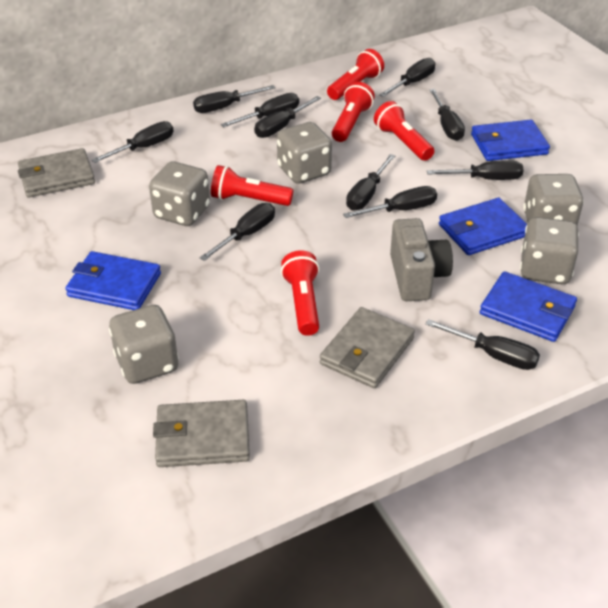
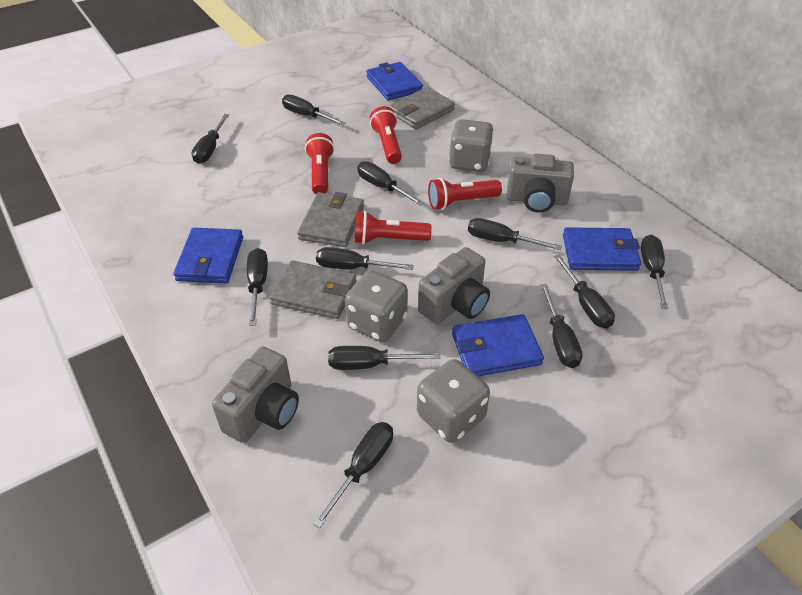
grey camera: 1 -> 3
grey dice: 5 -> 3
red flashlight: 5 -> 4

